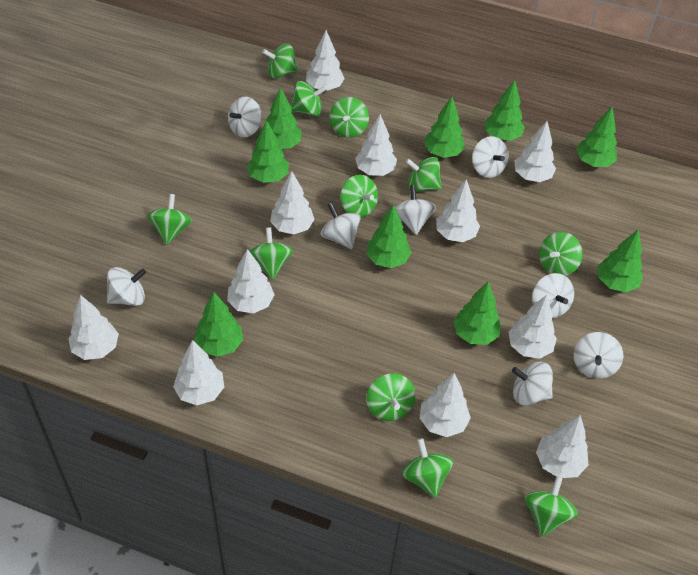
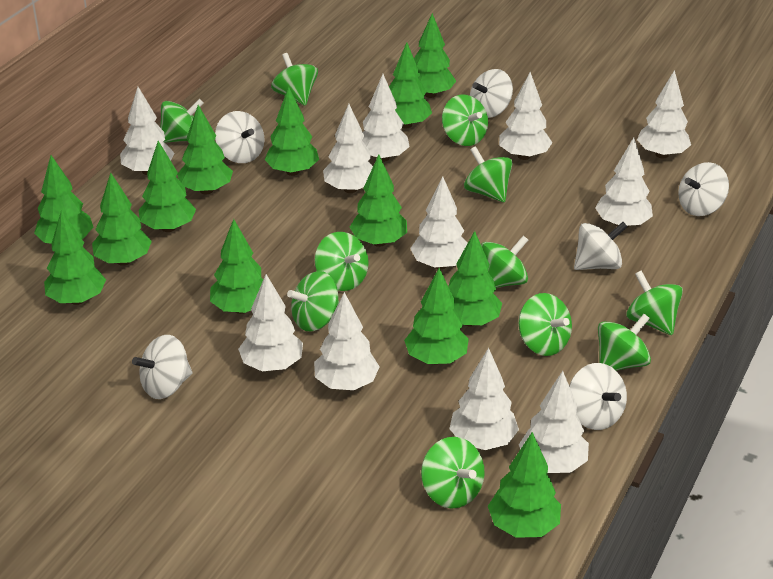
green tree: 9 -> 13
white spinning top: 8 -> 6

